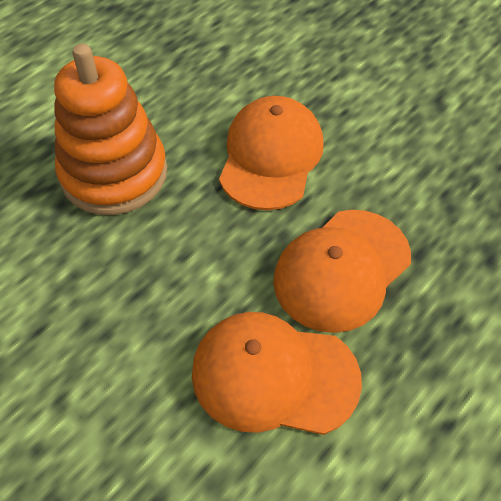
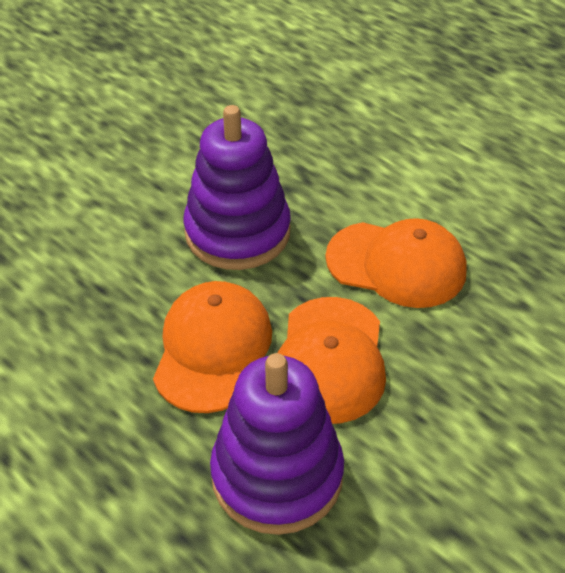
orange stacking toy: 1 -> 0
purple stacking toy: 0 -> 2

